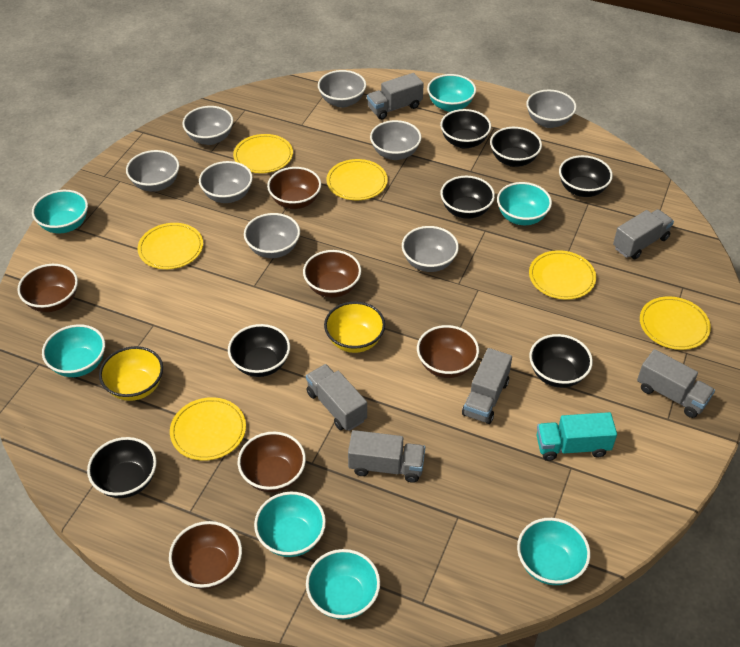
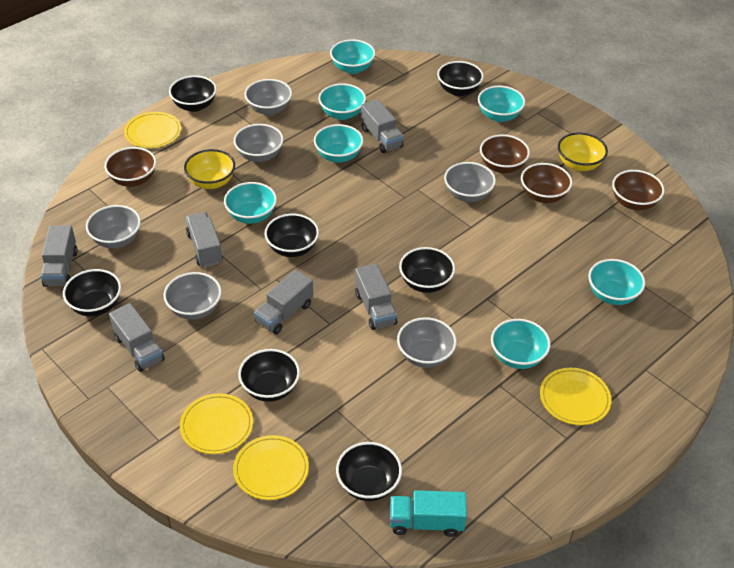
brown bowl: 6 -> 4
grey bowl: 8 -> 6
yellow plate: 6 -> 4

